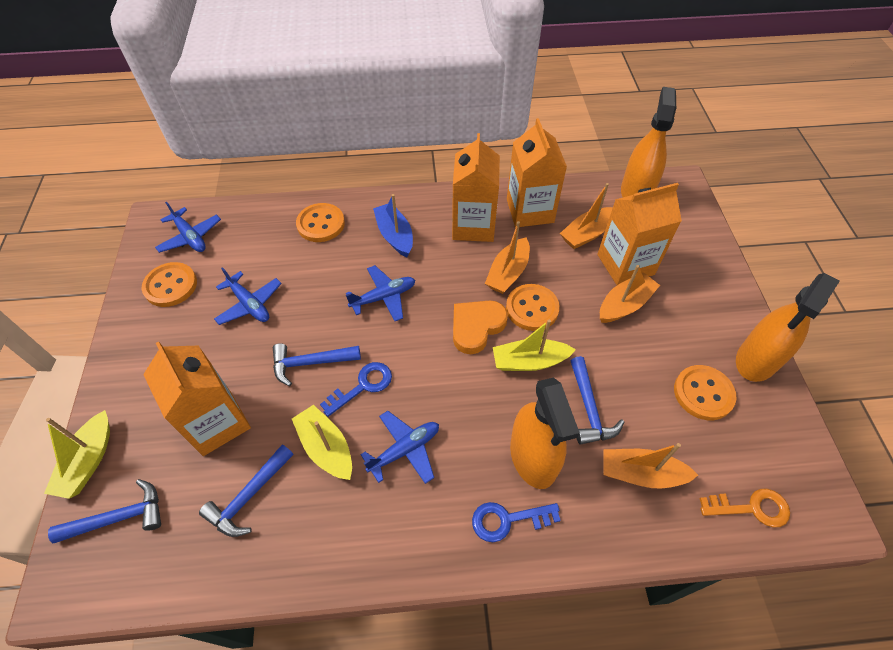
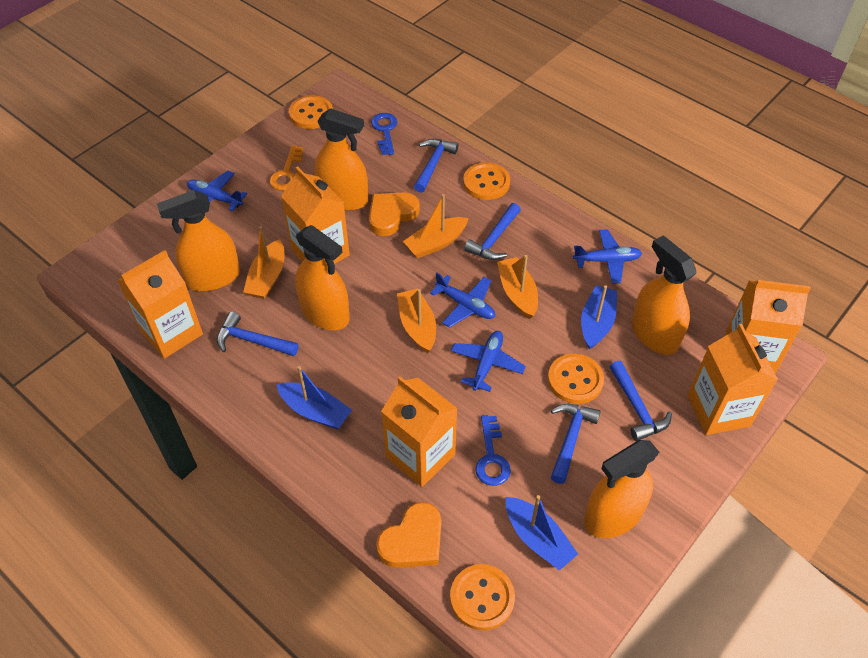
blue boat: 1 -> 3
blue hammer: 4 -> 5
orange carton: 4 -> 5
orange heart: 1 -> 2
orange spray bottle: 3 -> 5
yellow boat: 3 -> 0

